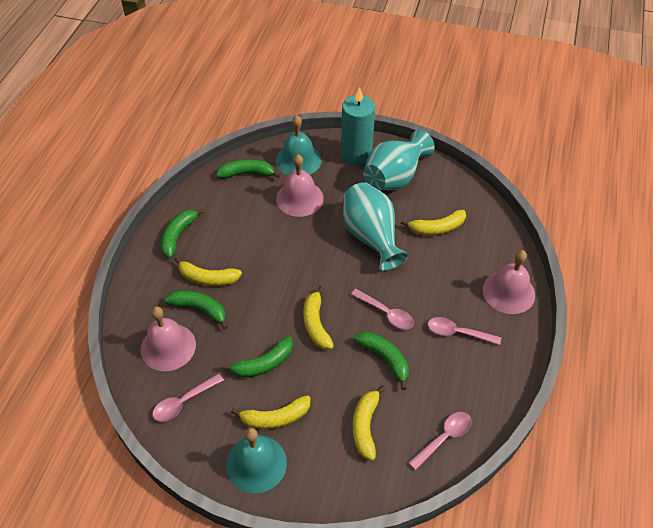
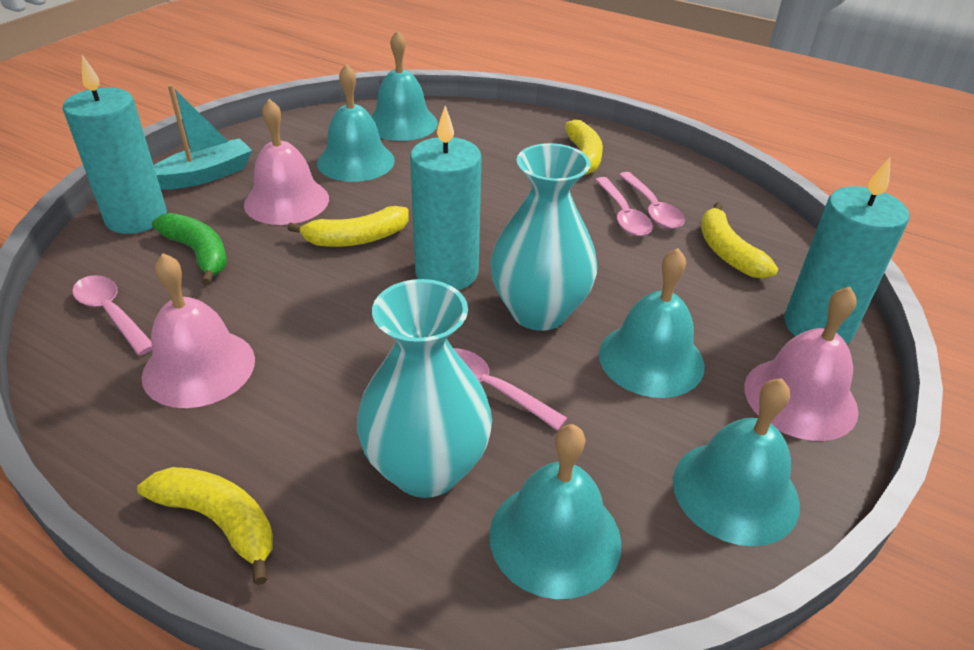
green banana: 5 -> 1
turquoise bell: 2 -> 5
turquoise boat: 0 -> 1
turquoise candle: 1 -> 3
yellow banana: 5 -> 4

